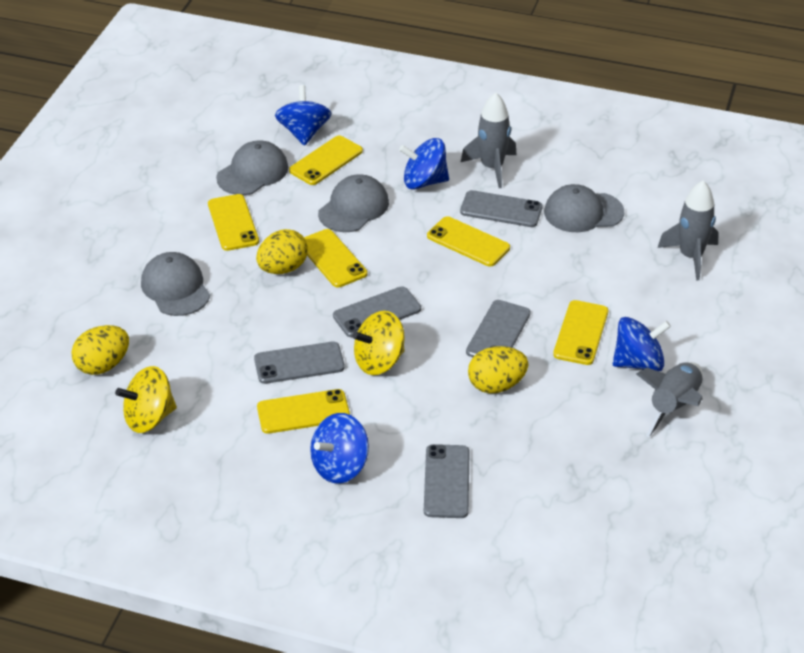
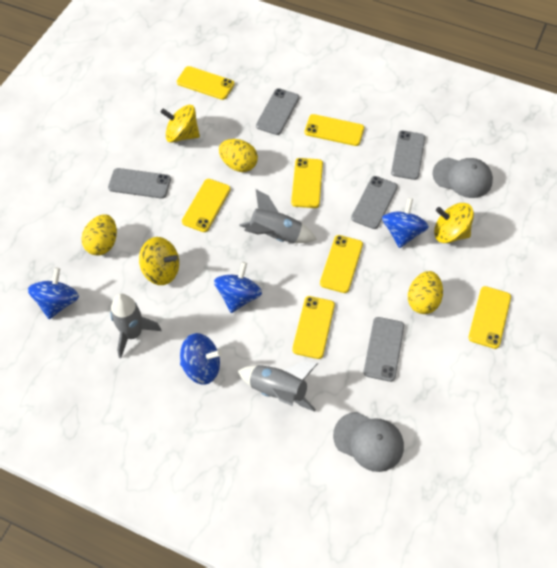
grey cap: 4 -> 2
yellow phone: 6 -> 7
yellow spinning top: 2 -> 3

